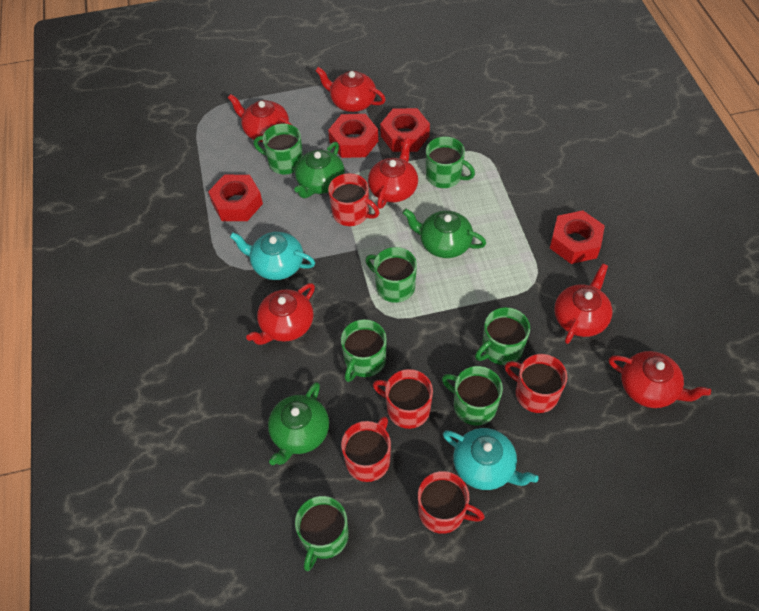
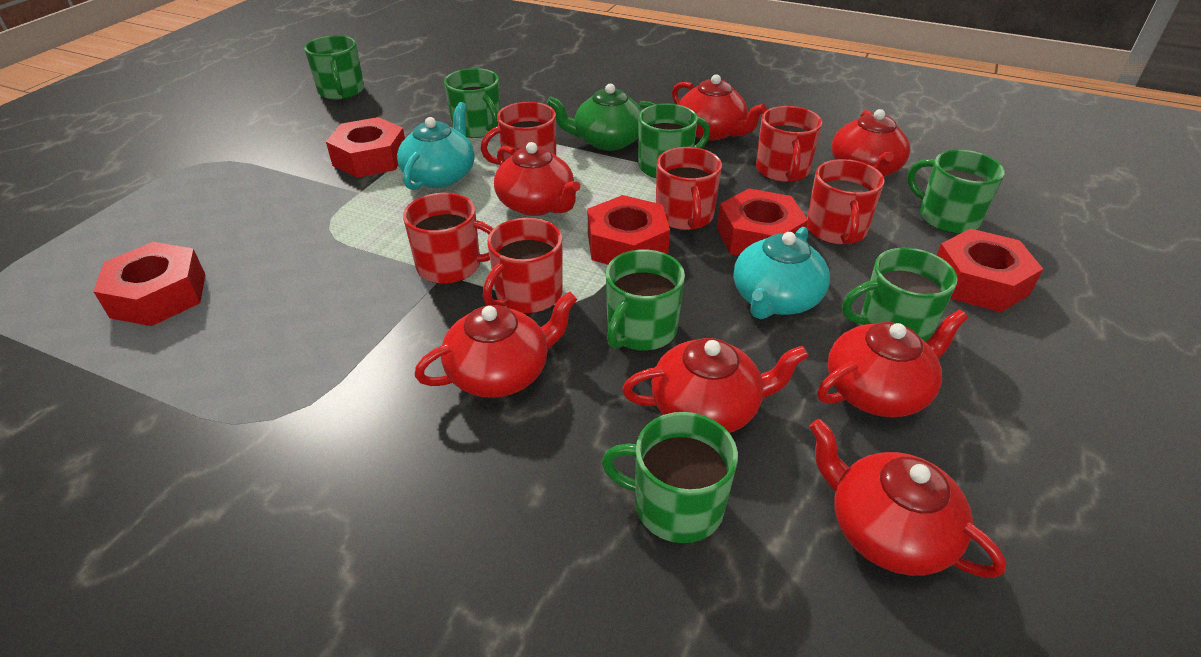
green teapot: 3 -> 1
red mug: 5 -> 6
red nut: 4 -> 5
red teapot: 6 -> 7

